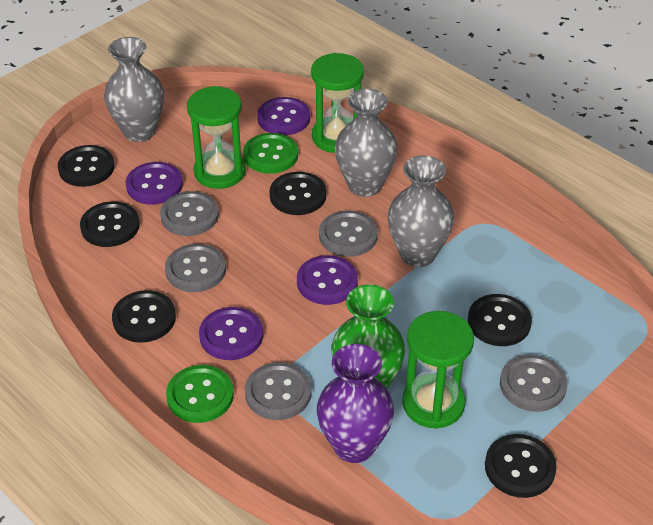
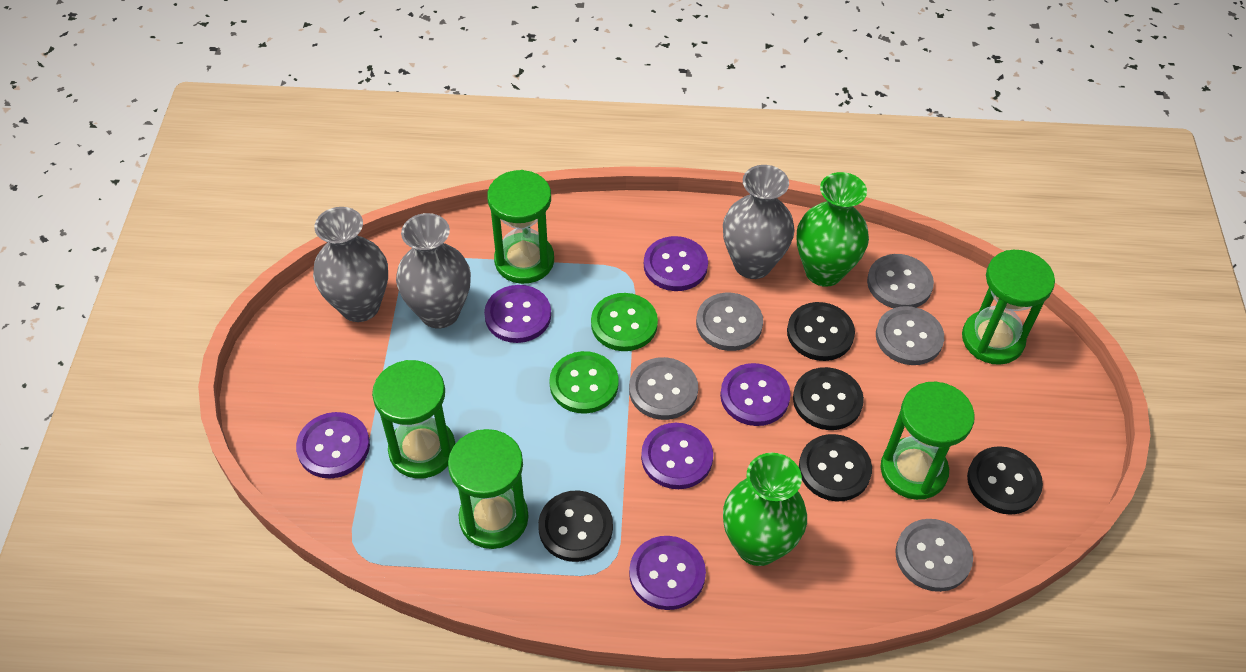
black button: 6 -> 5
green hourglass: 3 -> 5
green vase: 1 -> 2
purple button: 4 -> 6
purple vase: 1 -> 0

